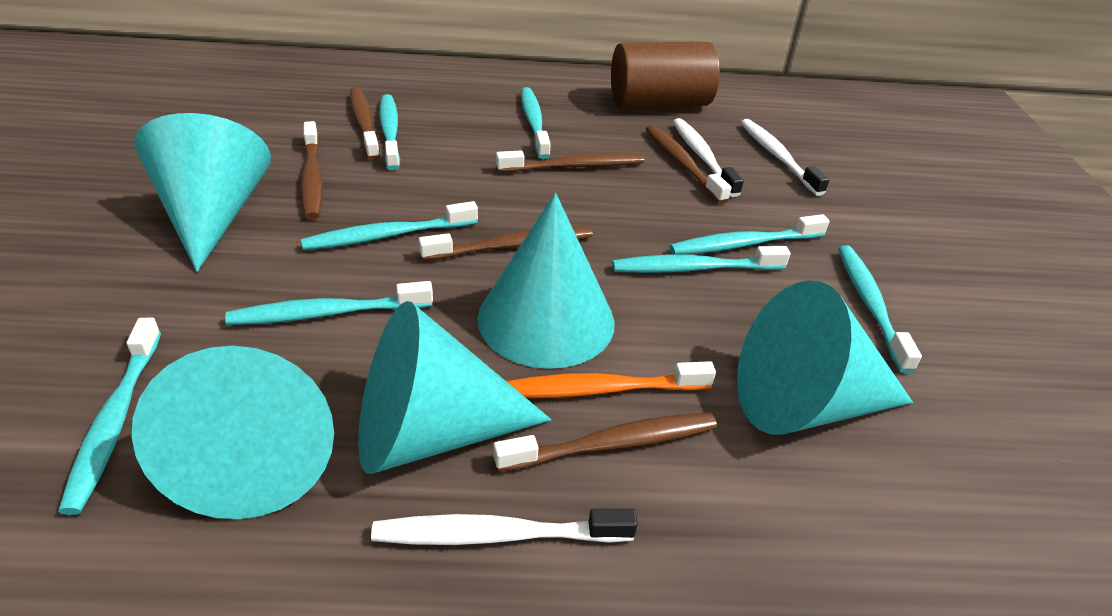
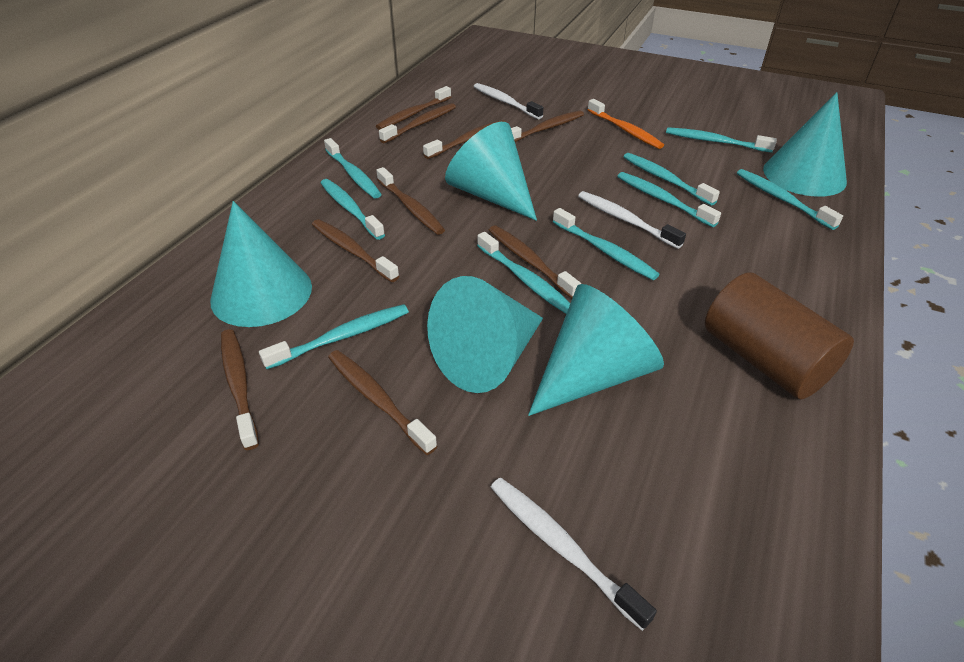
brown toothbrush: 6 -> 9
turquoise toothbrush: 8 -> 9

